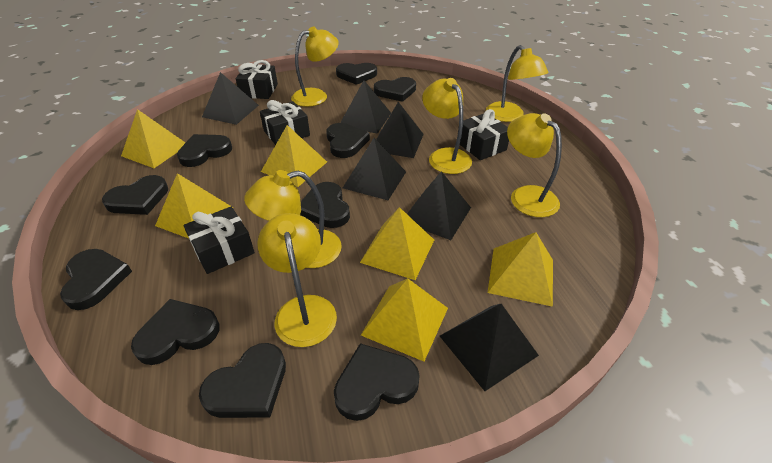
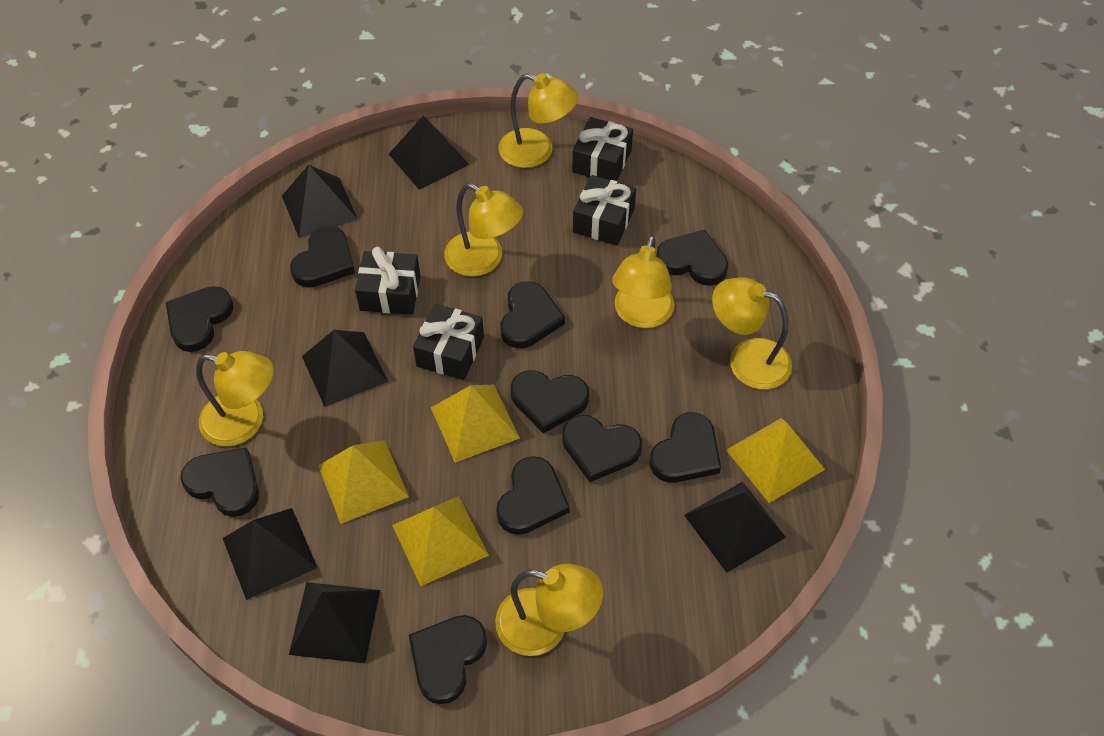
yellow pyramid: 6 -> 4

